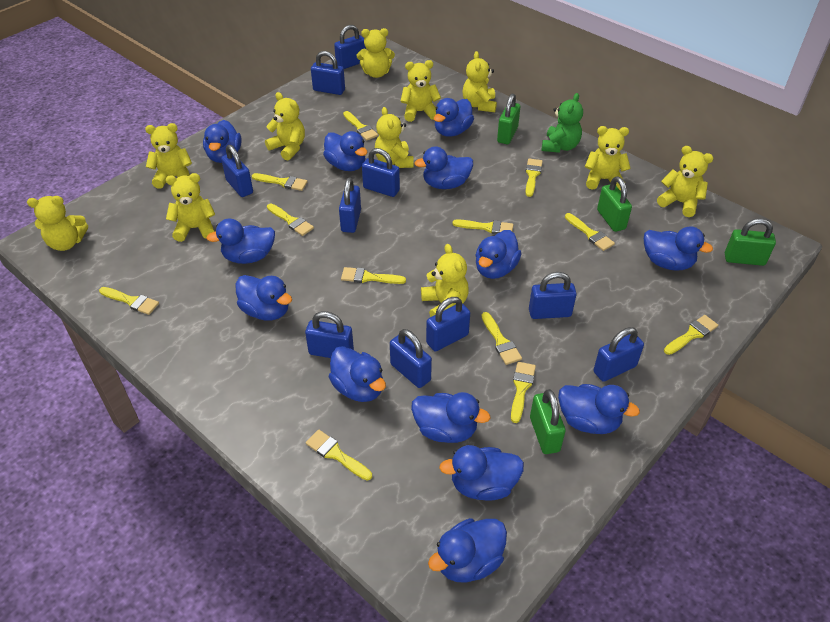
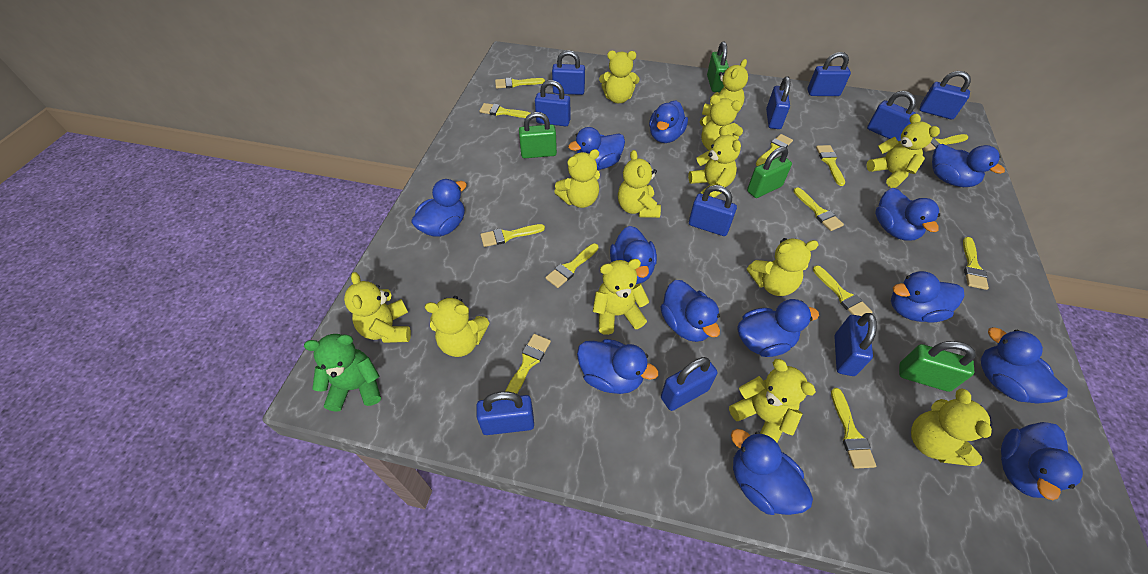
yellow teddy bear: 11 -> 13

